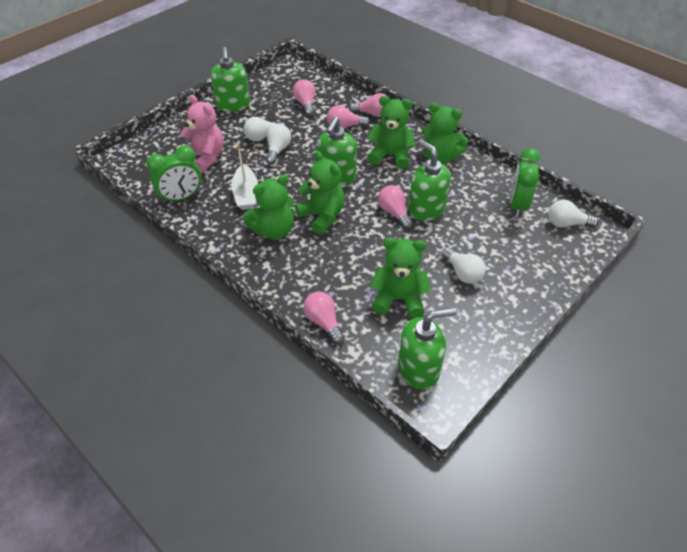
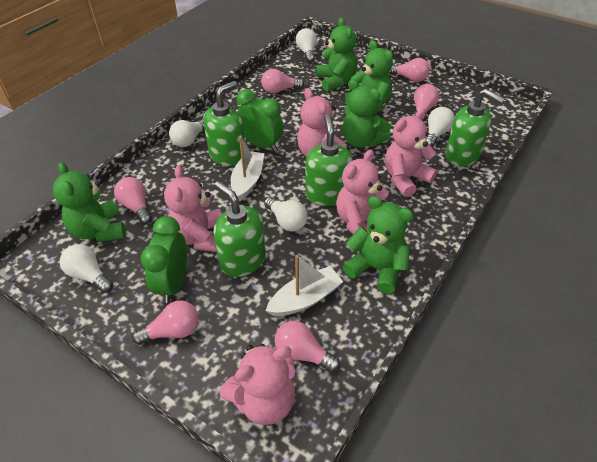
pink light bulb: 5 -> 6
pink teddy bear: 1 -> 5
white boat: 1 -> 2
white light bulb: 4 -> 5

